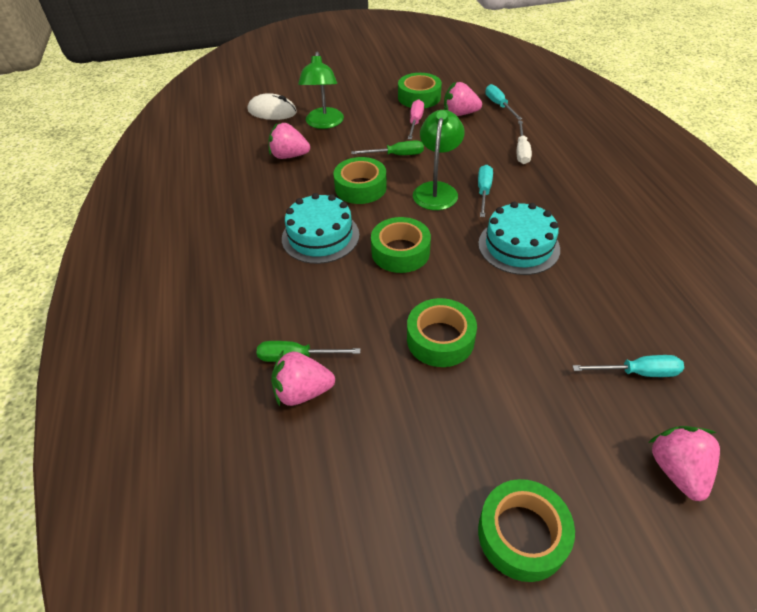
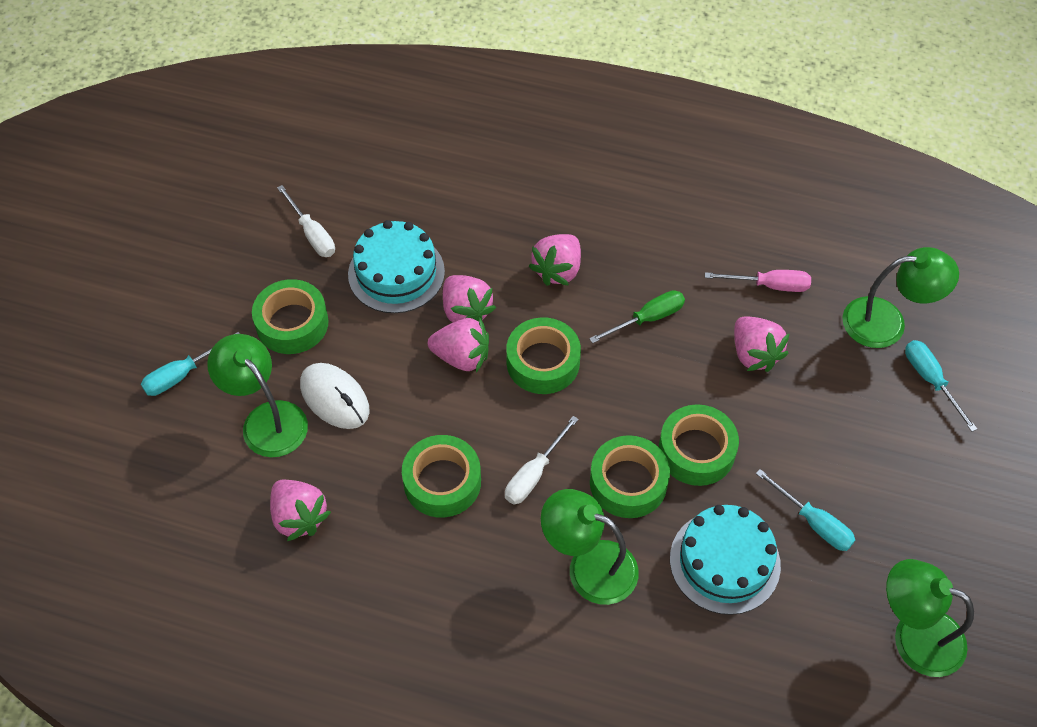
green lamp: 2 -> 4
green screwdriver: 2 -> 1
pink strawberry: 4 -> 5
white screwdriver: 1 -> 2

